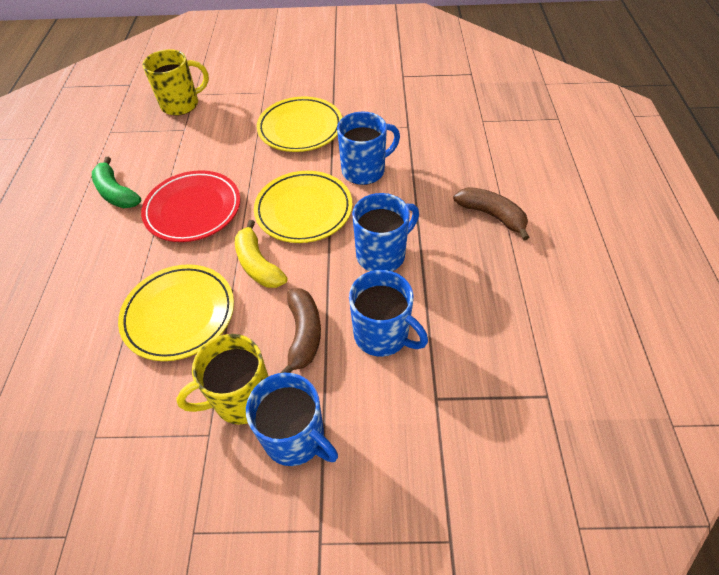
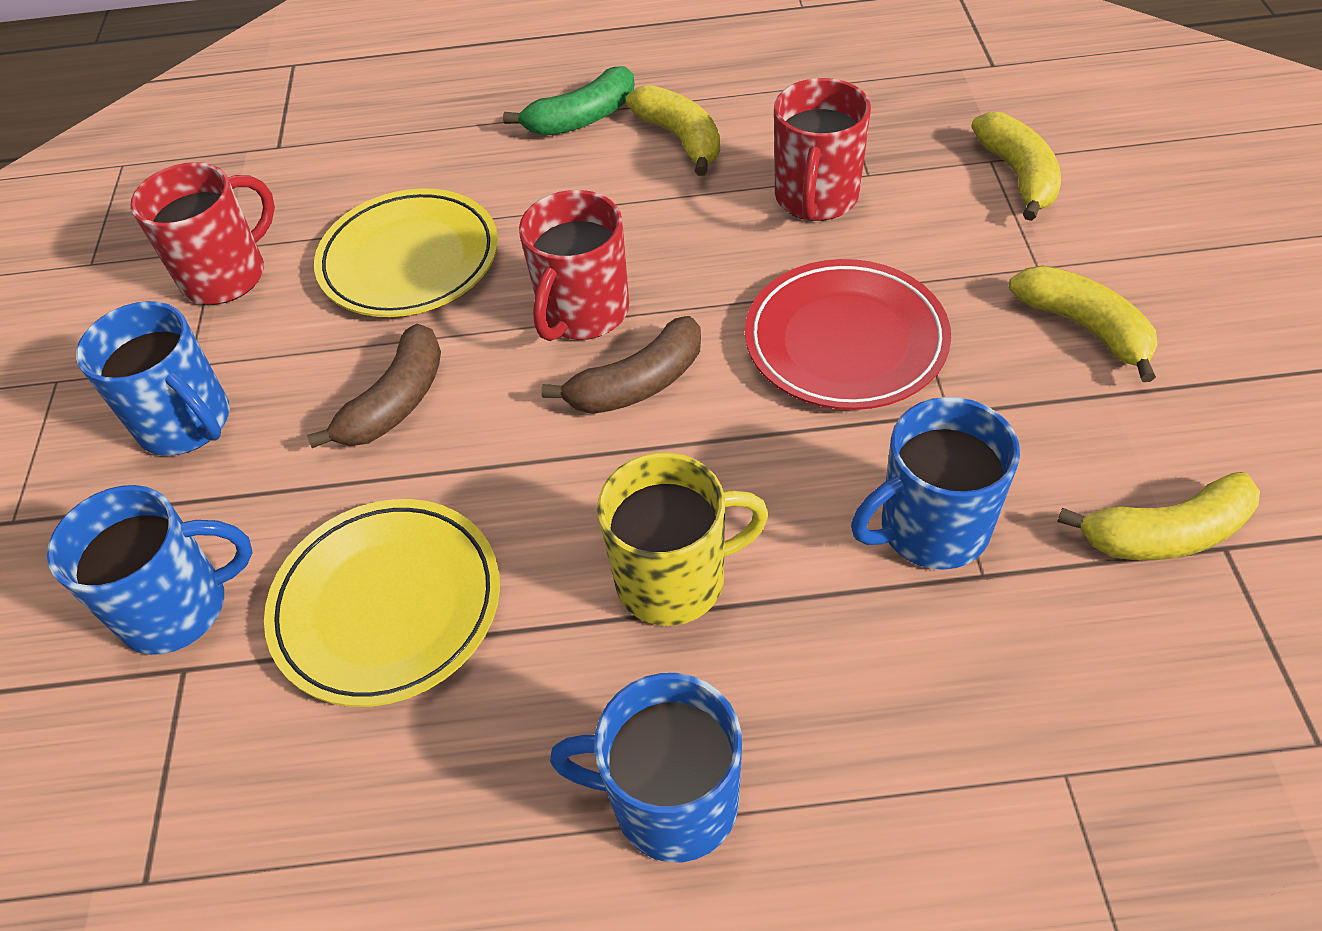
red mug: 0 -> 3
yellow banana: 1 -> 4
yellow mug: 2 -> 1
yellow plate: 3 -> 2

